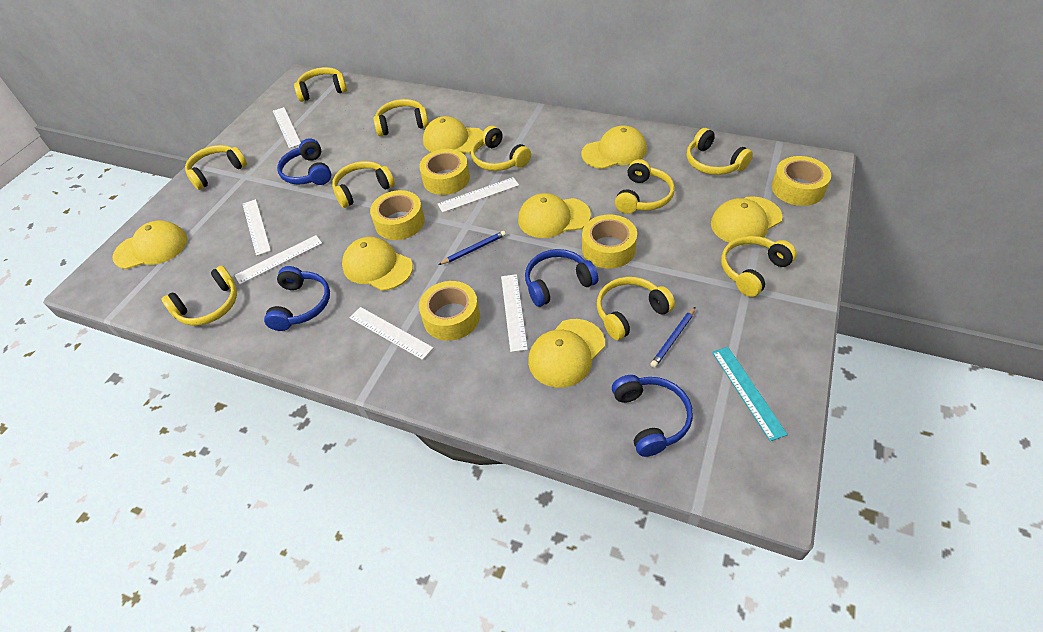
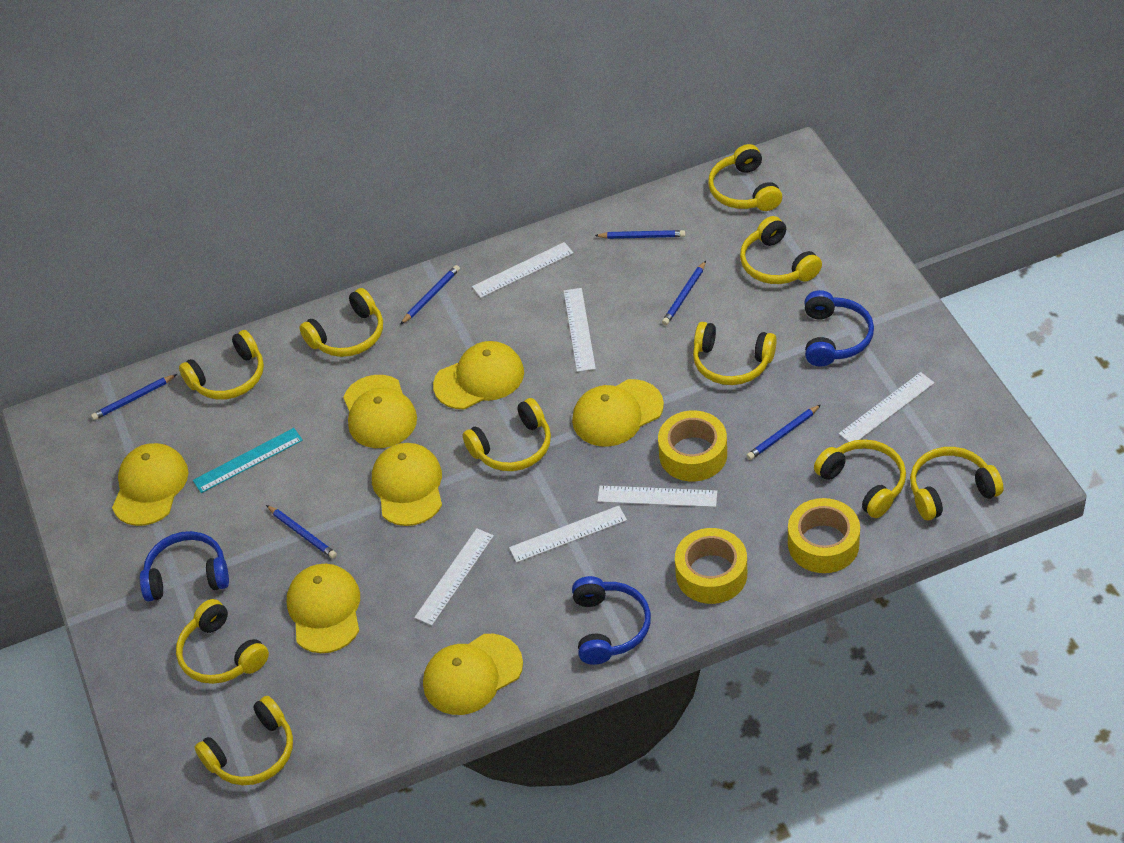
blue headphones: 4 -> 3
blue pencil: 2 -> 6
yellow tape: 5 -> 3

